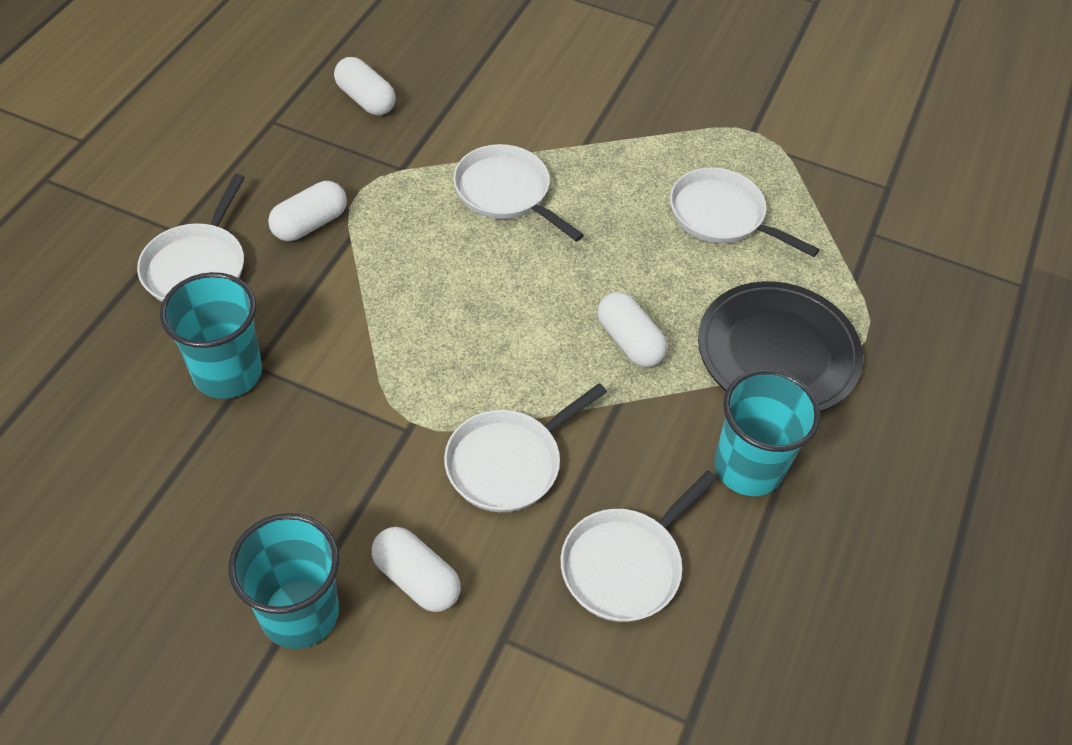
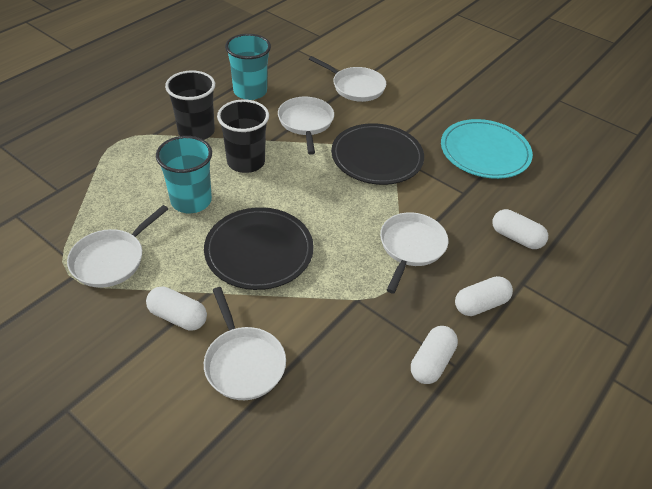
black cup: 0 -> 2
black plate: 1 -> 2
turquoise cup: 3 -> 2
turquoise plate: 0 -> 1

